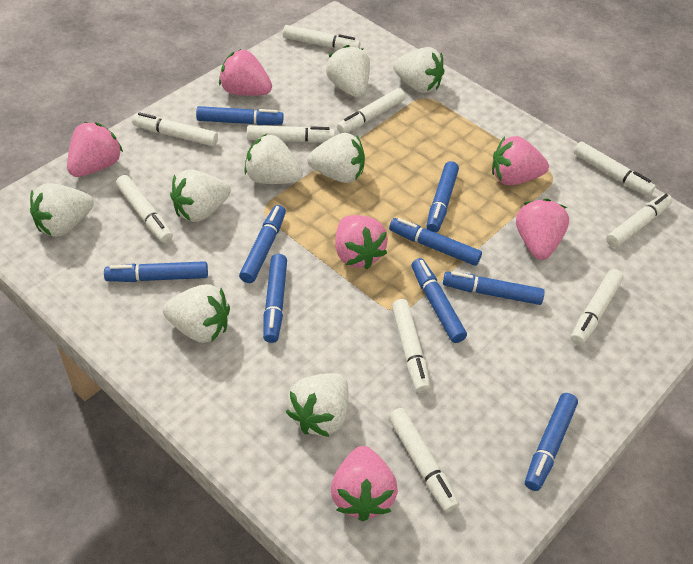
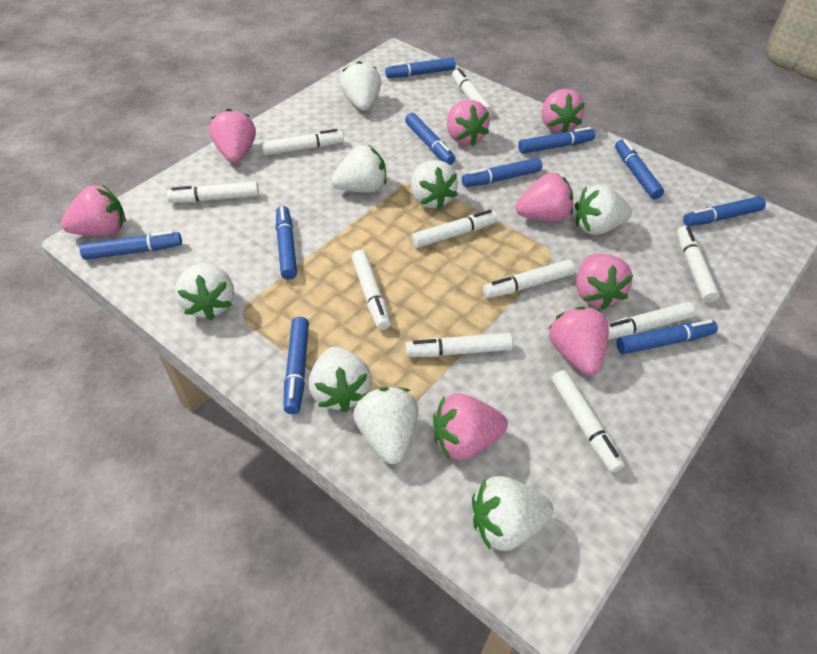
blue marker: 9 -> 10
pink strawberry: 6 -> 8

